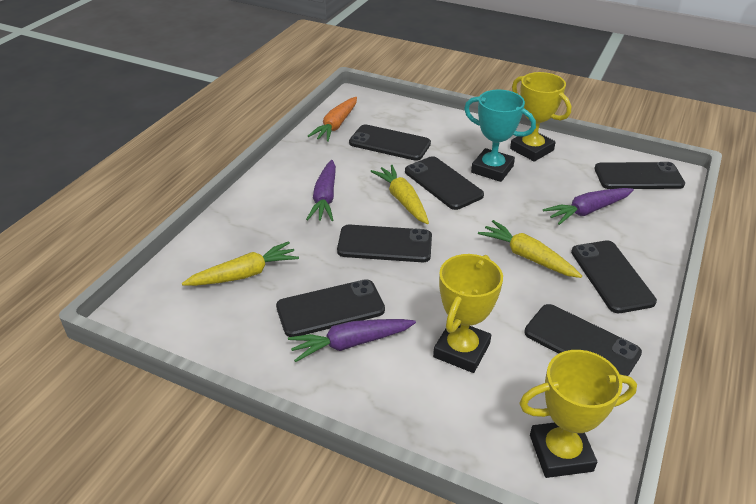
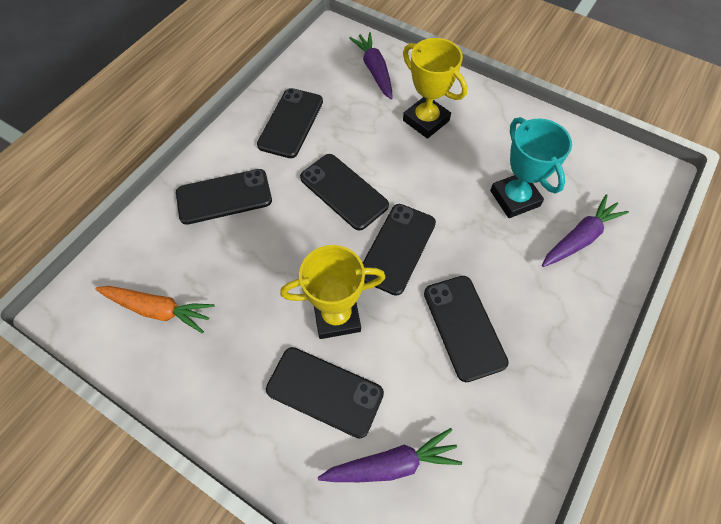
black phone: 7 -> 6
yellow carrot: 3 -> 0
yellow trophy: 3 -> 2

